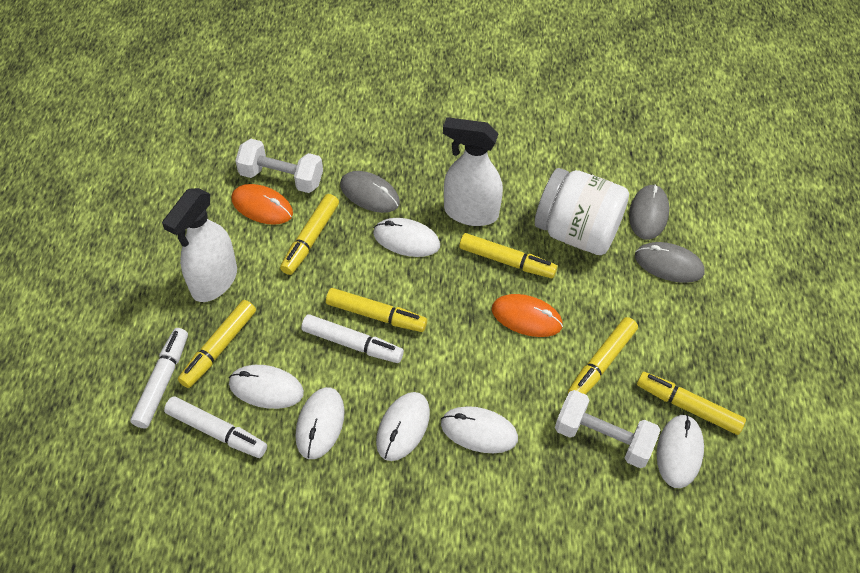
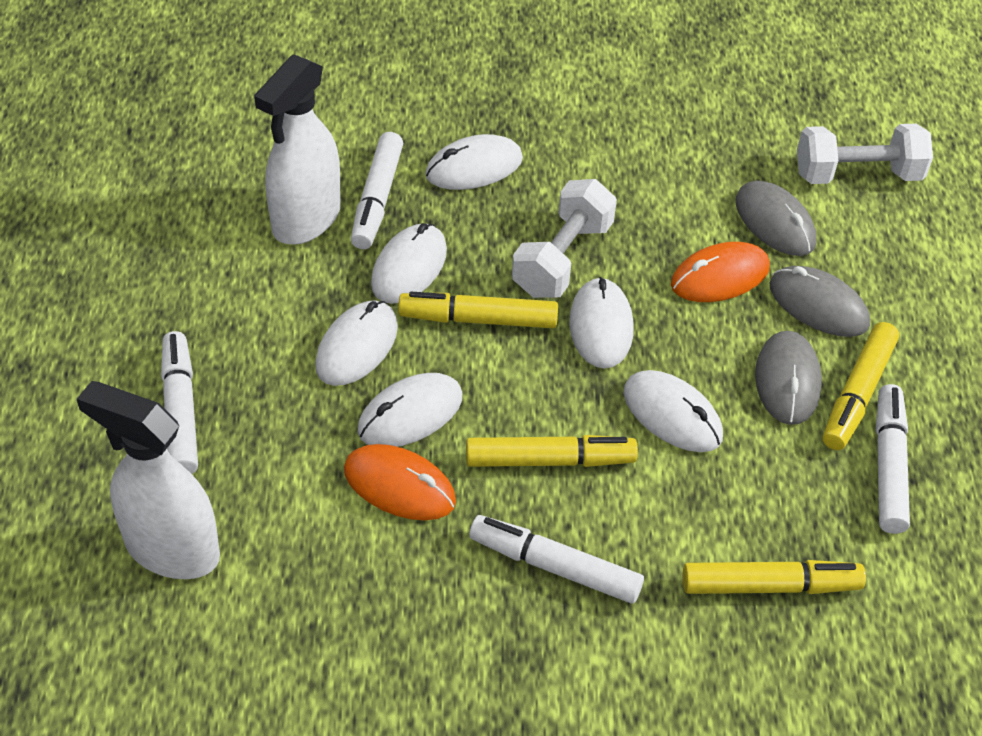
white jar: 1 -> 0
white marker: 3 -> 4
yellow marker: 6 -> 4

